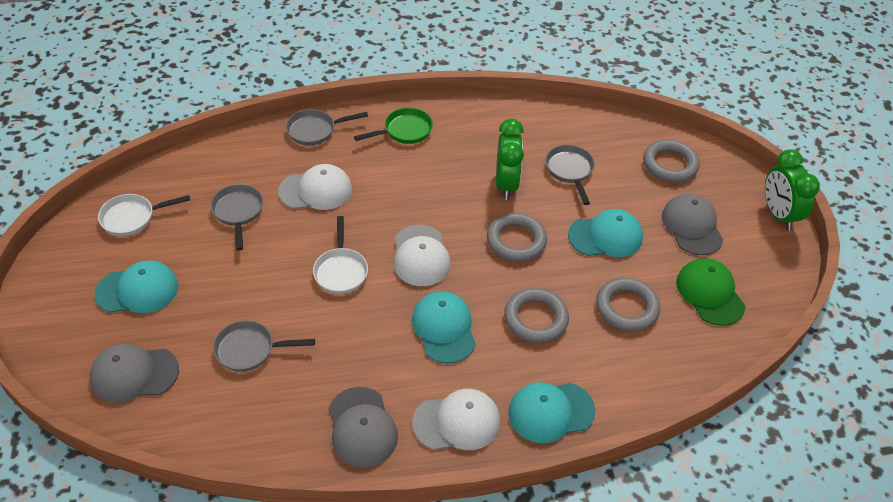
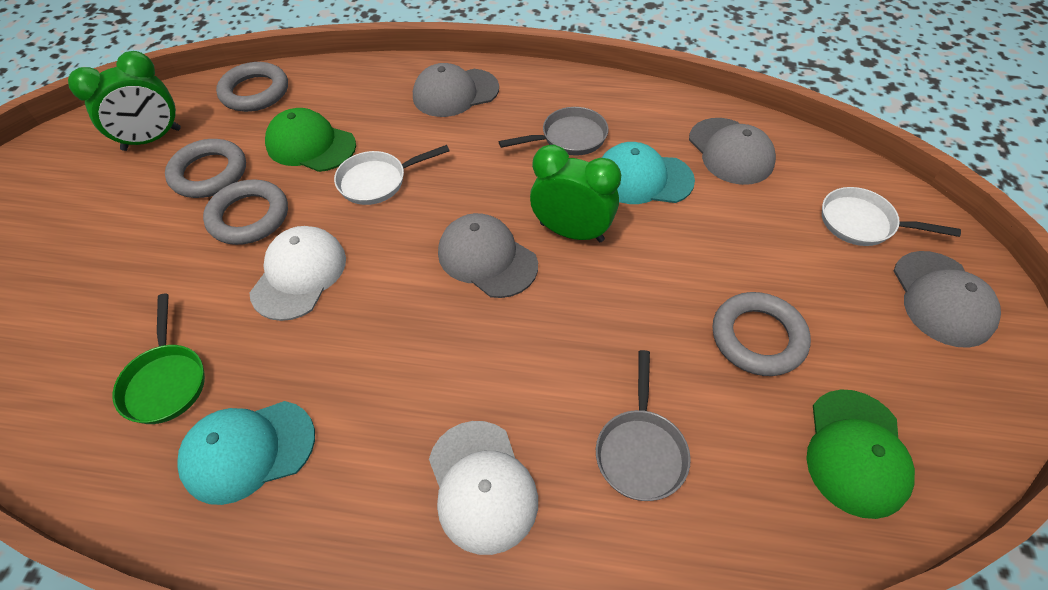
green cap: 1 -> 2
grey cap: 3 -> 4
grey pan: 4 -> 2
turquoise cap: 4 -> 2
white cap: 3 -> 2

